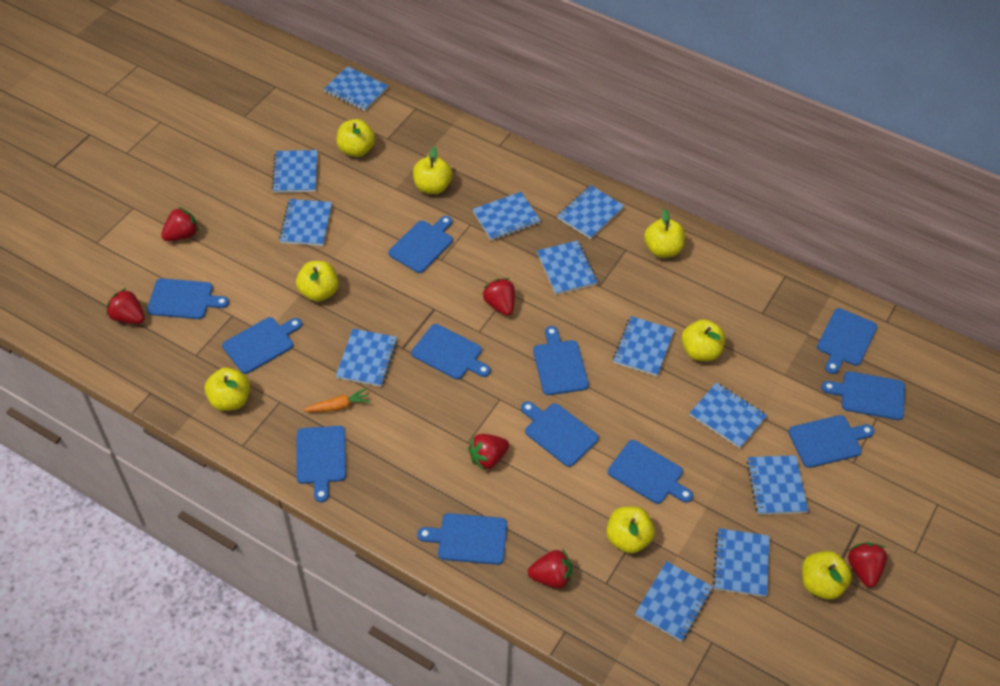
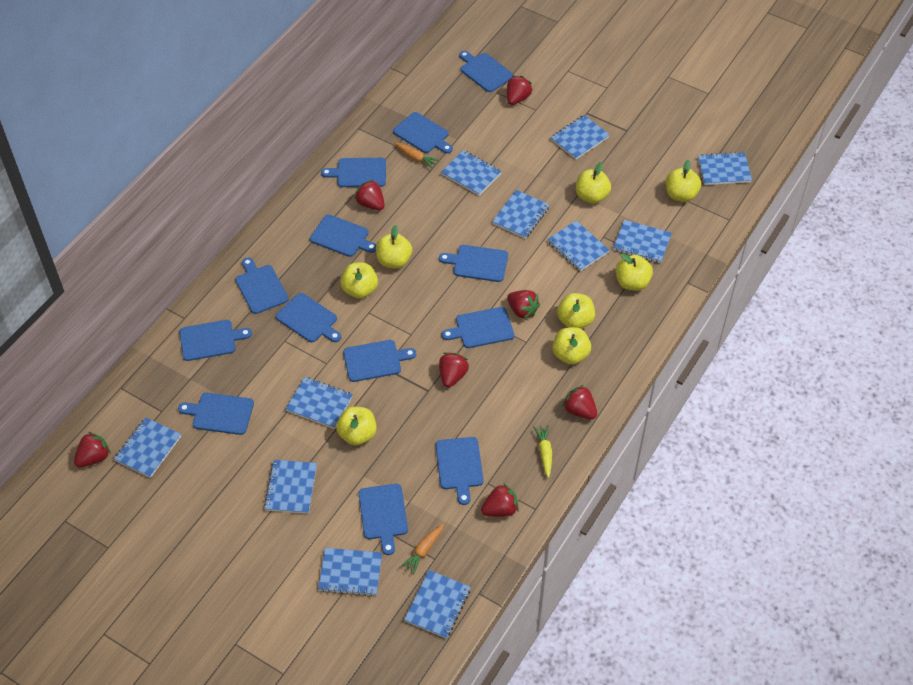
blue cutting board: 12 -> 13
blue notebook: 12 -> 11
orange carrot: 1 -> 2
red strawberry: 6 -> 7
yellow carrot: 0 -> 1

